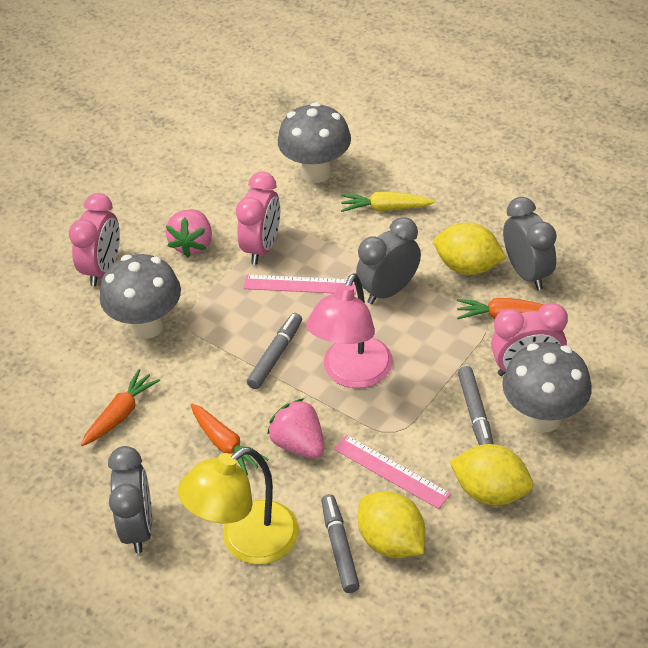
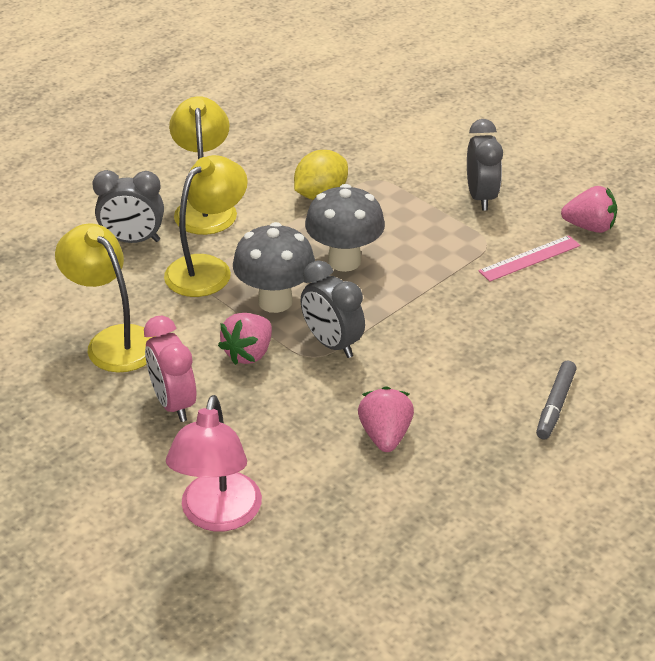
grey marker: 3 -> 1
grey mushroom: 3 -> 2
orange carrot: 3 -> 0
pink clock: 3 -> 1
pink ruler: 2 -> 1
pink strawberry: 2 -> 3
yellow carrot: 1 -> 0
yellow lamp: 1 -> 3
yellow lemon: 3 -> 1

